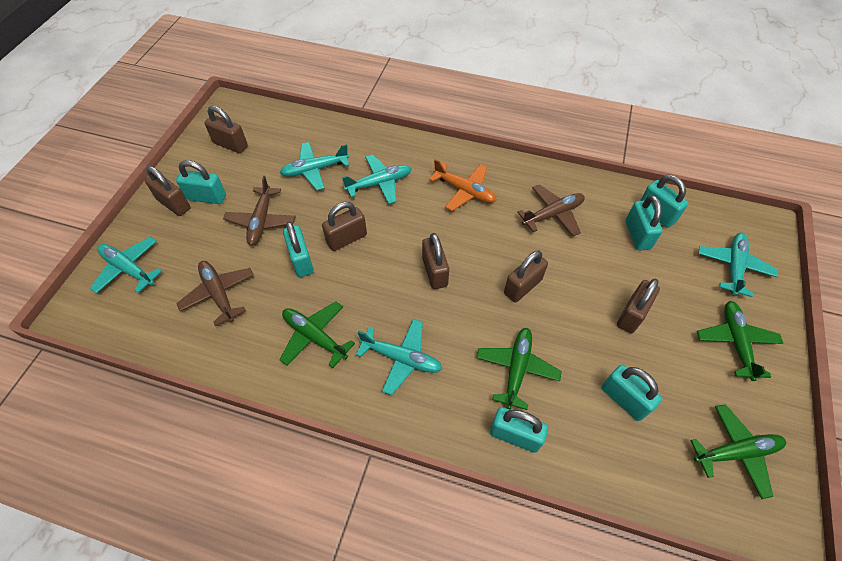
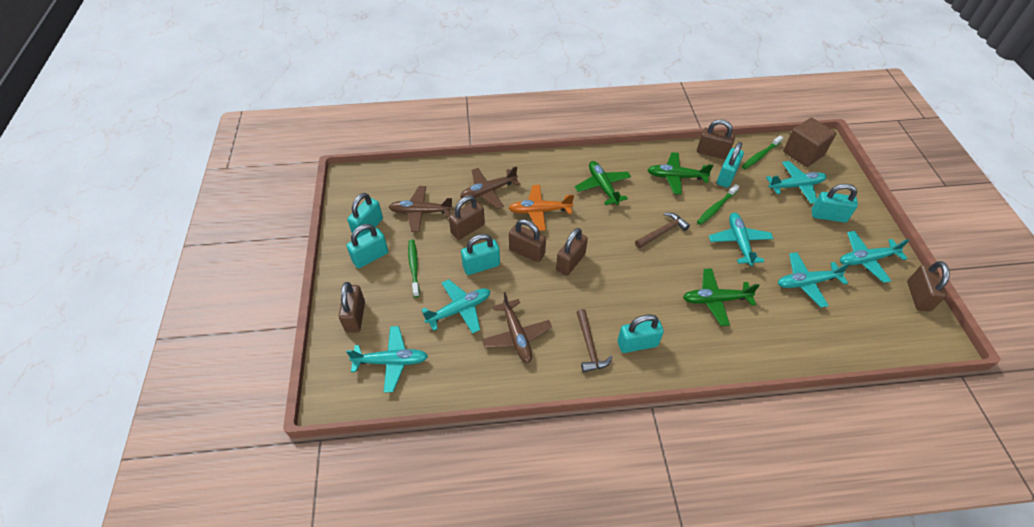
brown cube: 0 -> 1
brown hammer: 0 -> 2
green plane: 4 -> 3
green toothbrush: 0 -> 3
turquoise plane: 5 -> 6

